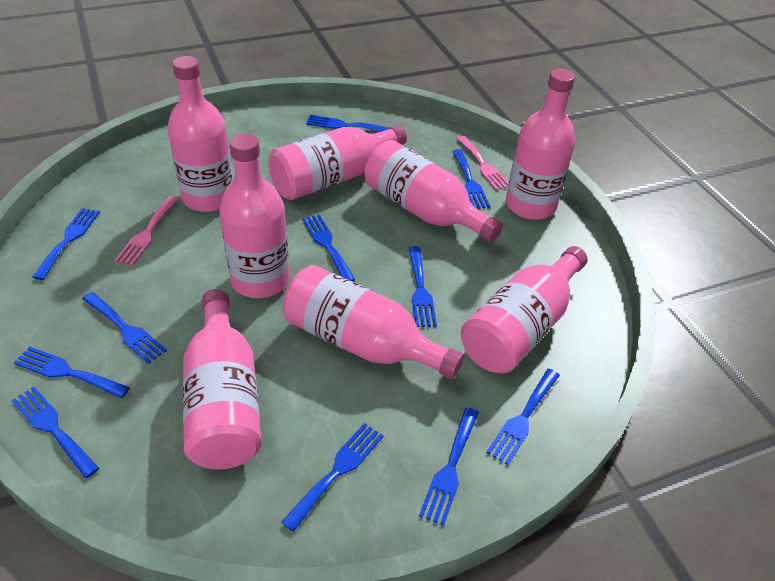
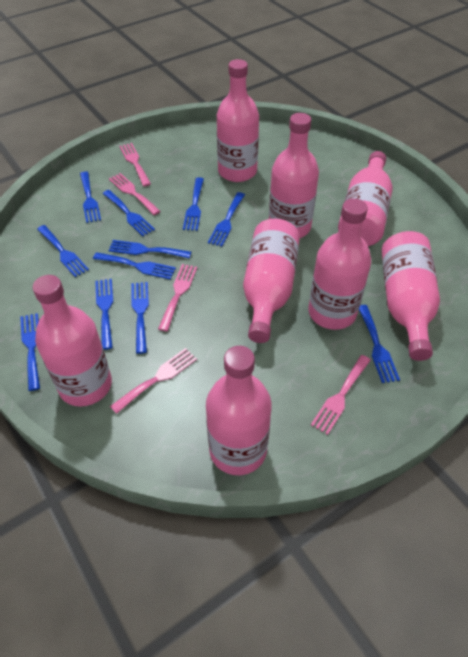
pink fork: 2 -> 5

